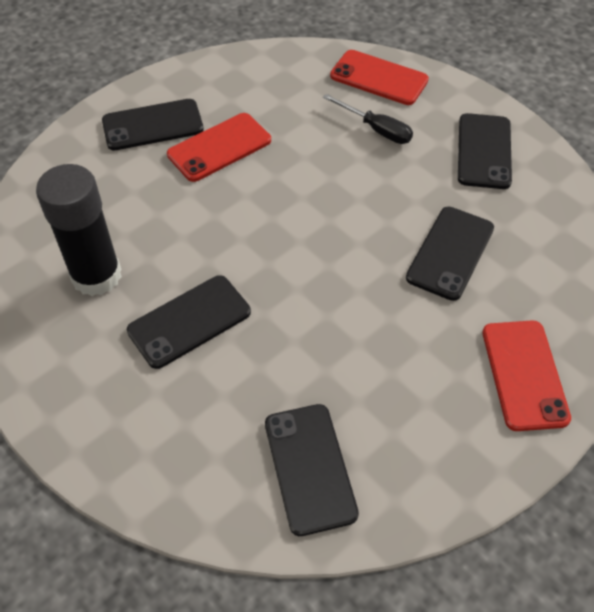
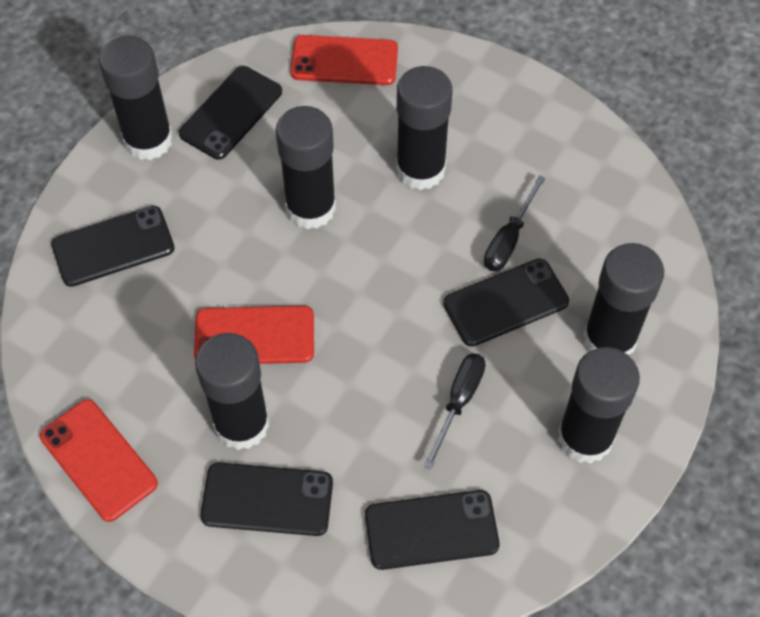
black glue stick: 1 -> 6
black screwdriver: 1 -> 2

